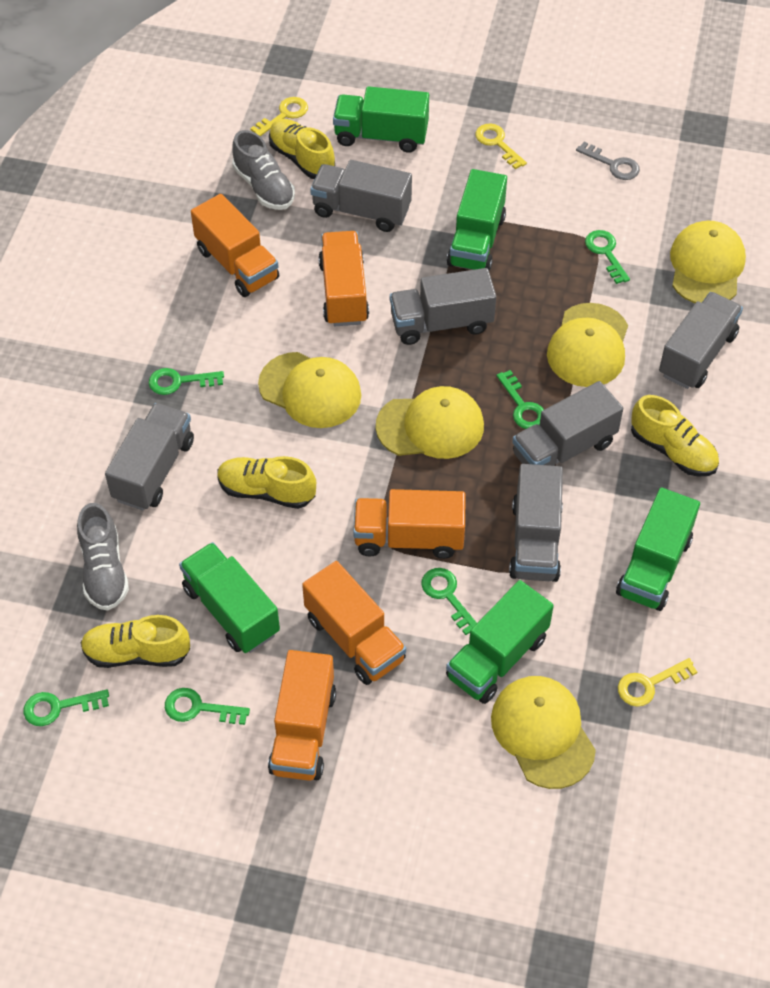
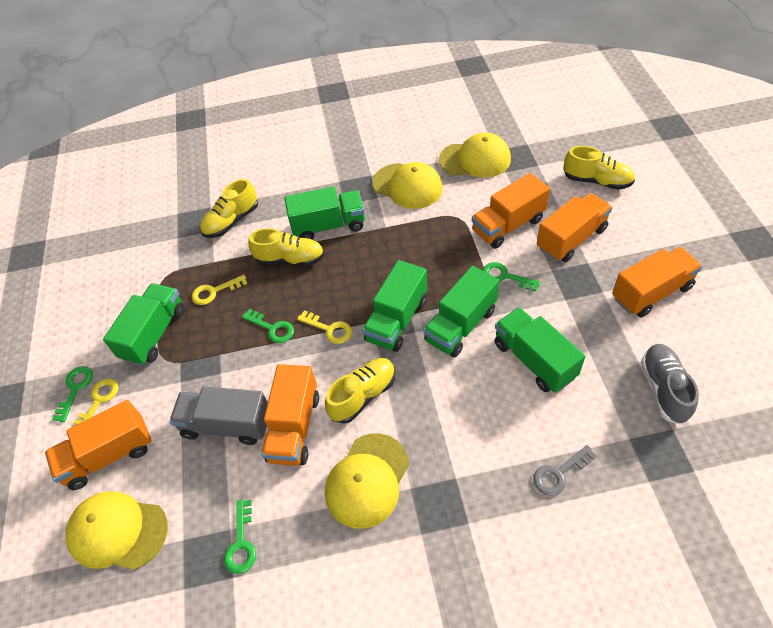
green key: 6 -> 4
grey shoe: 2 -> 1
grey truck: 6 -> 1
yellow cap: 5 -> 4

